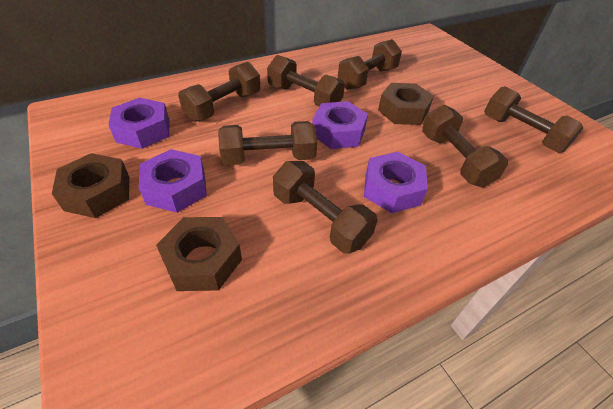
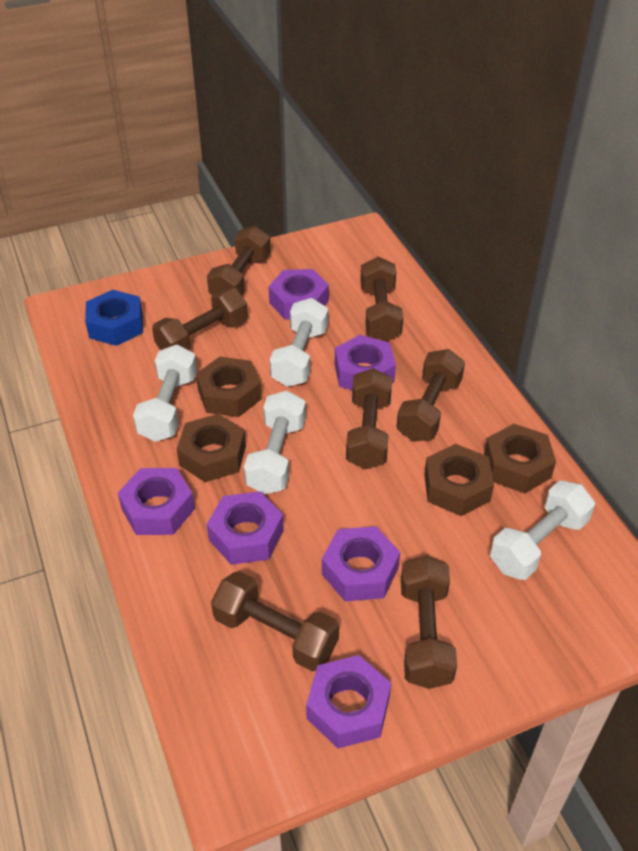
blue nut: 0 -> 1
brown nut: 3 -> 4
purple nut: 4 -> 6
white dumbbell: 0 -> 4

